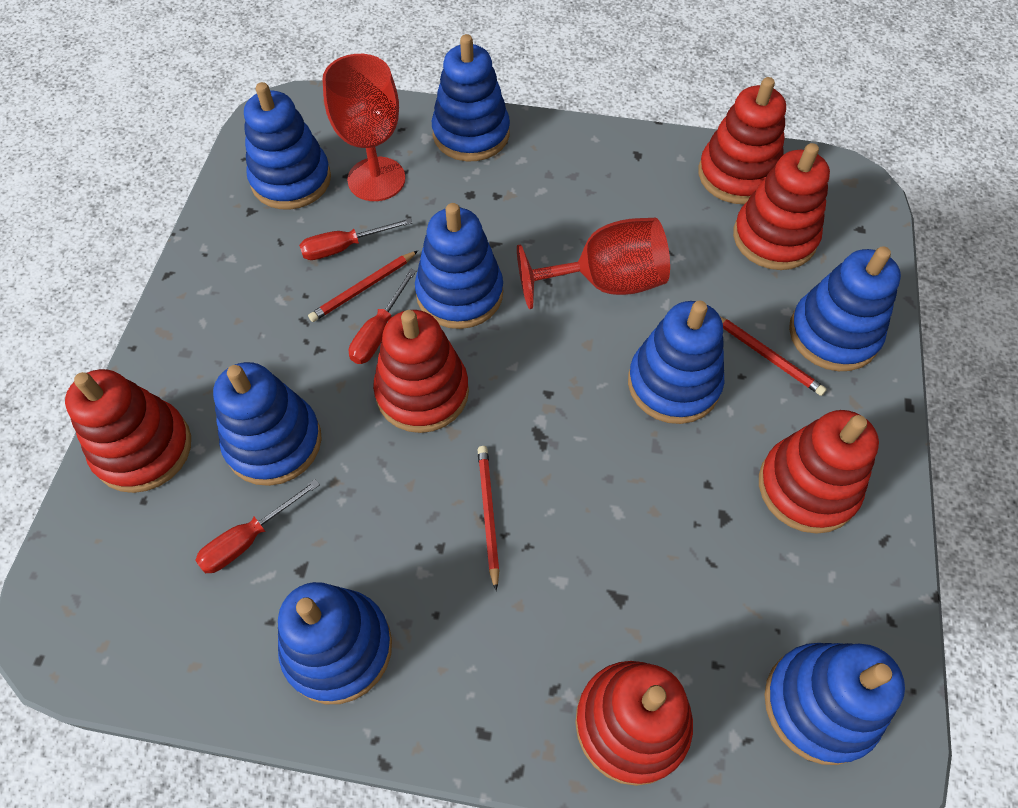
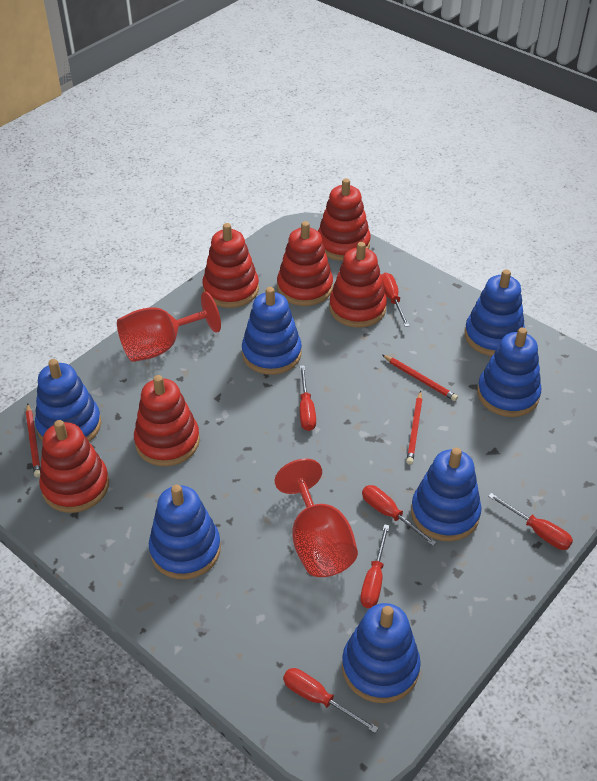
blue stacking toy: 8 -> 7
red screwdriver: 3 -> 6

